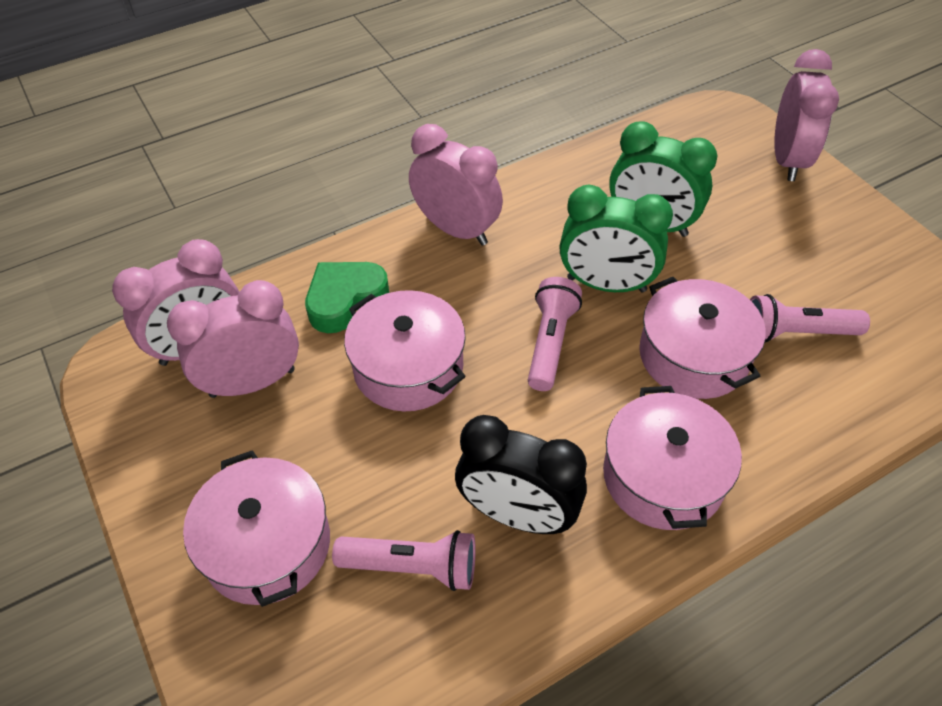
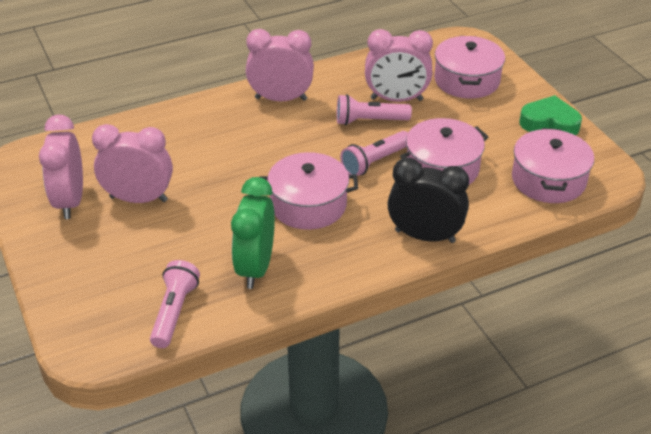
green clock: 2 -> 1

